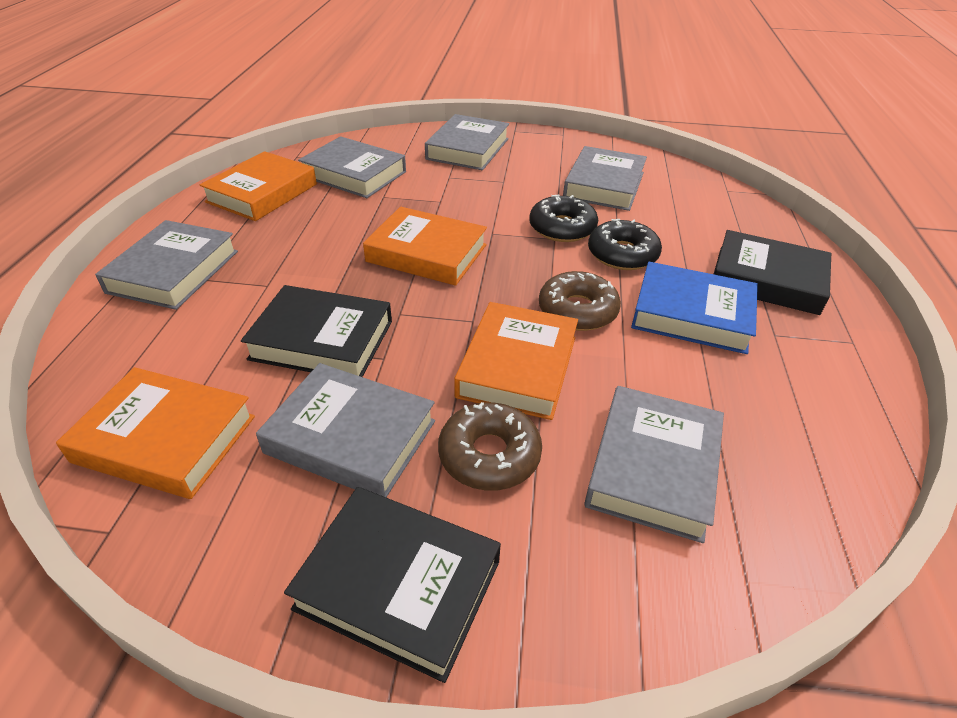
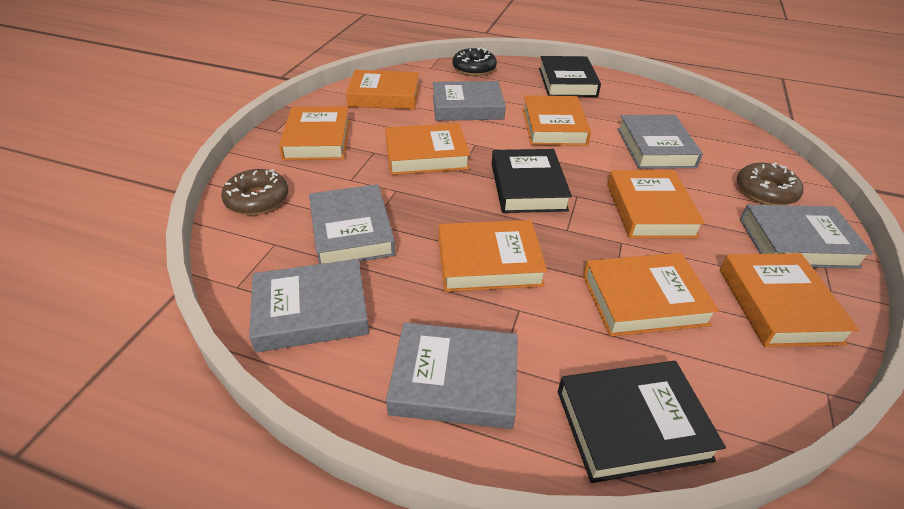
black donut: 2 -> 1
blue book: 1 -> 0
orange book: 4 -> 8

